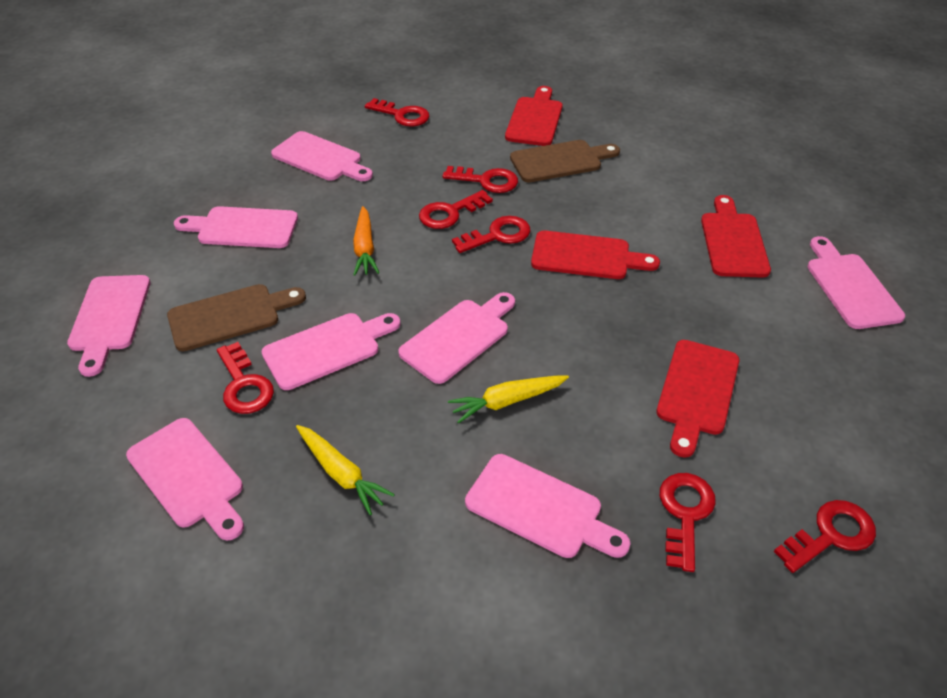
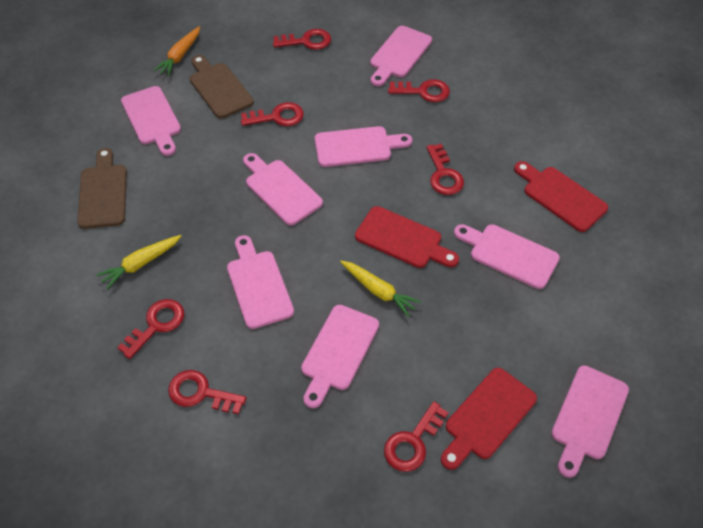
red cutting board: 4 -> 3

